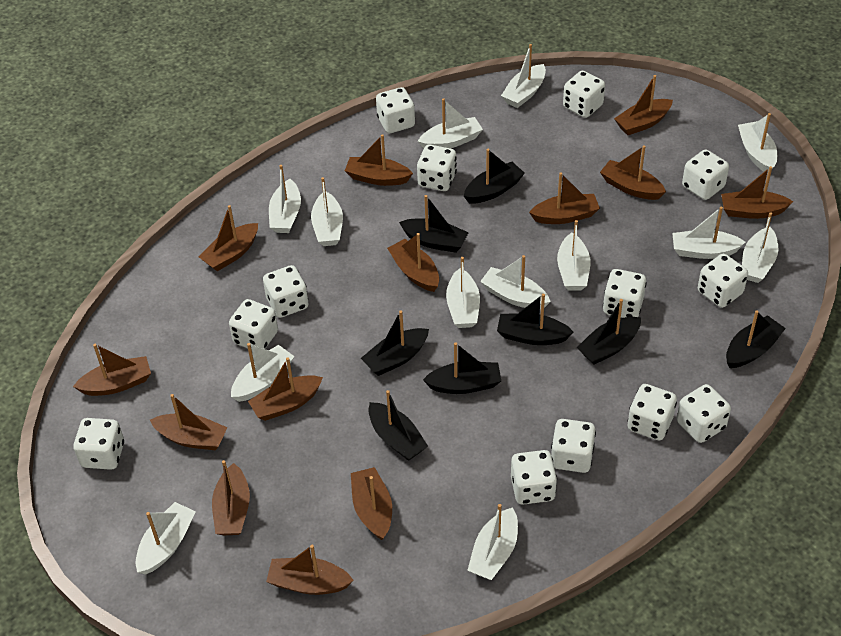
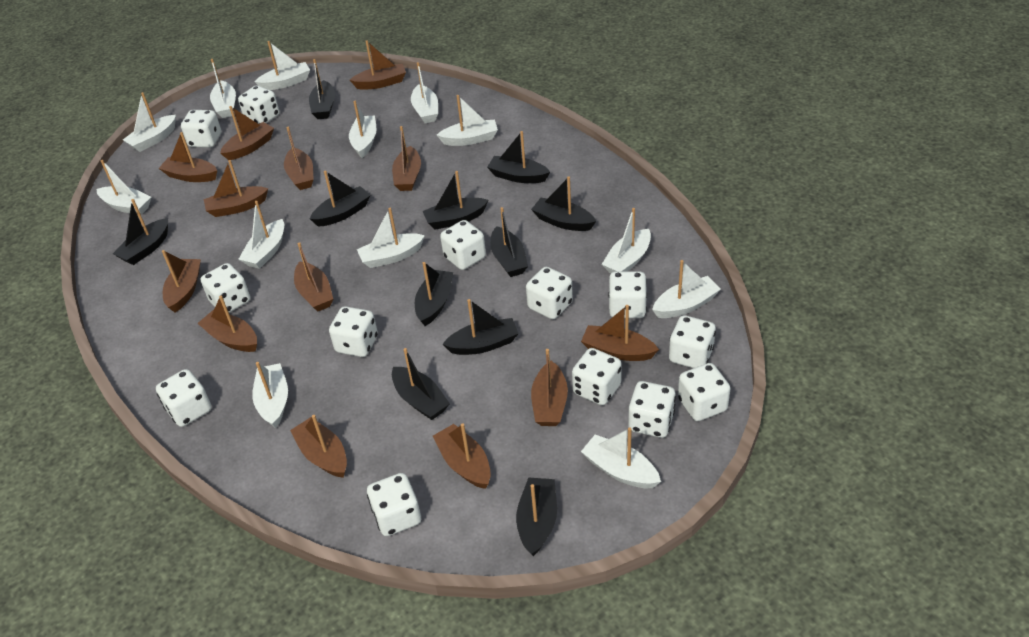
black boat: 8 -> 11

